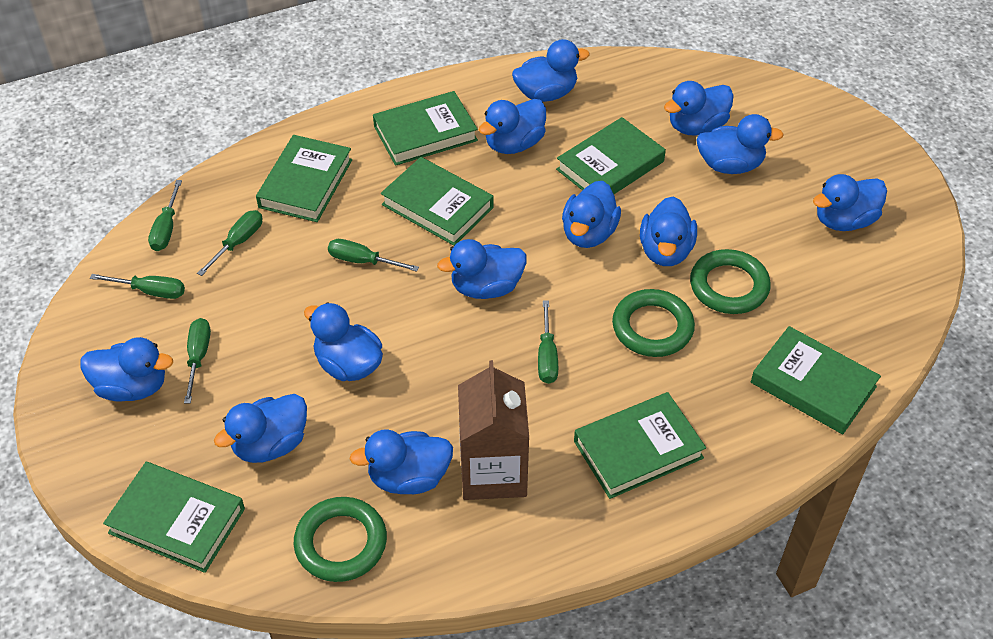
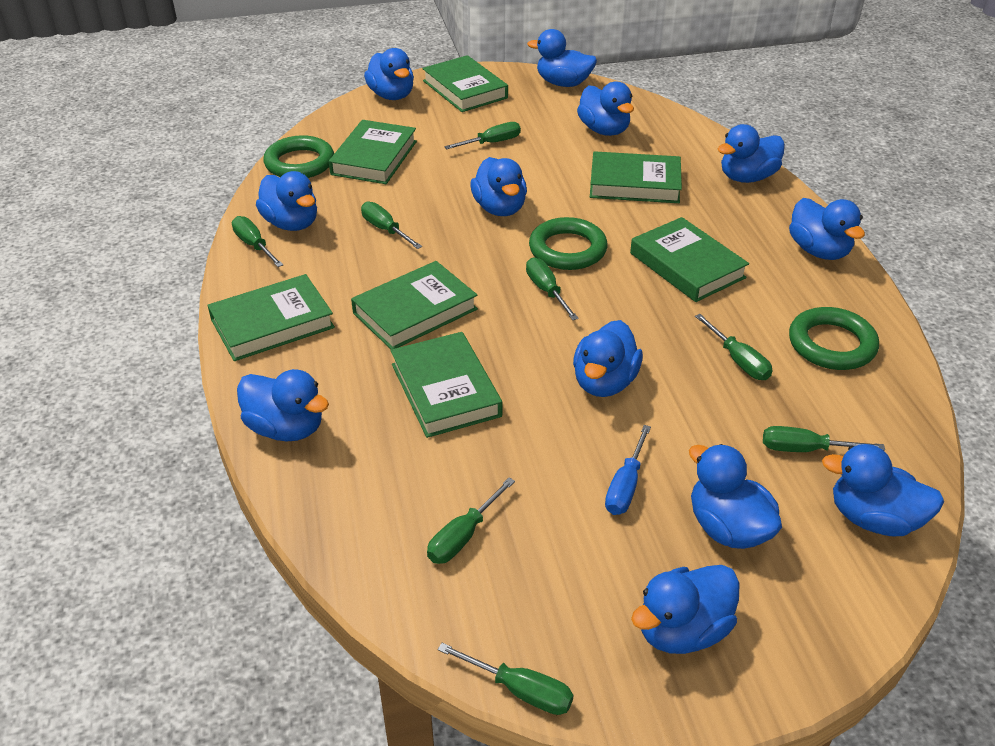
blue screwdriver: 0 -> 1
brown carton: 1 -> 0
green screwdriver: 6 -> 8

